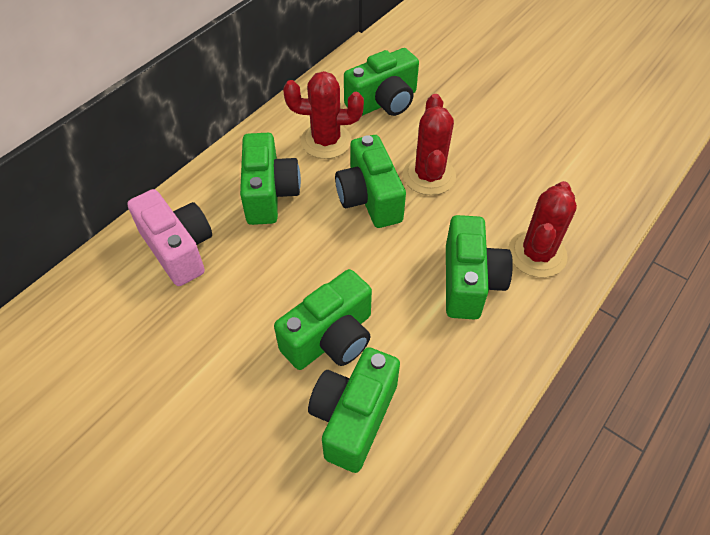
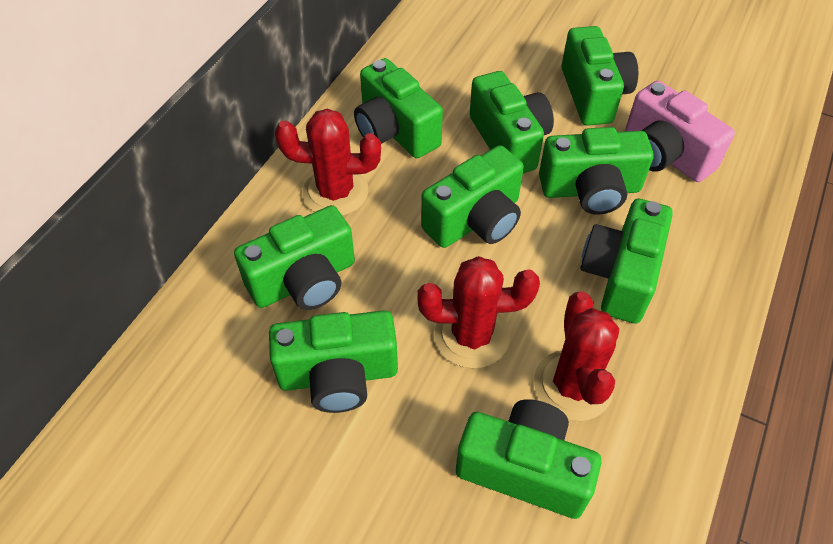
green camera: 6 -> 9

